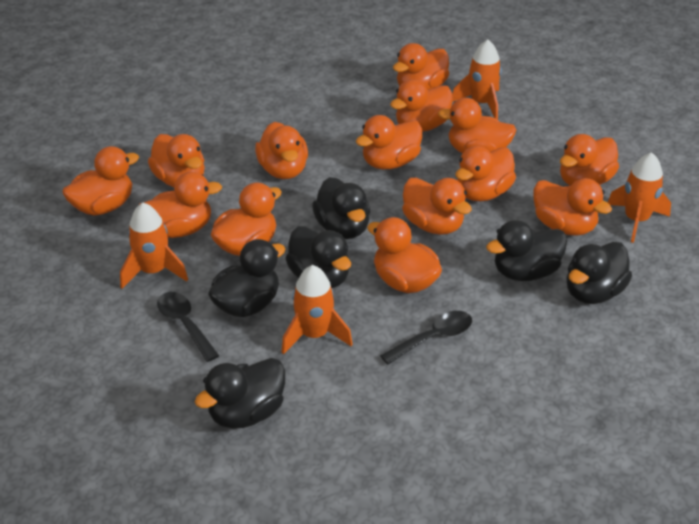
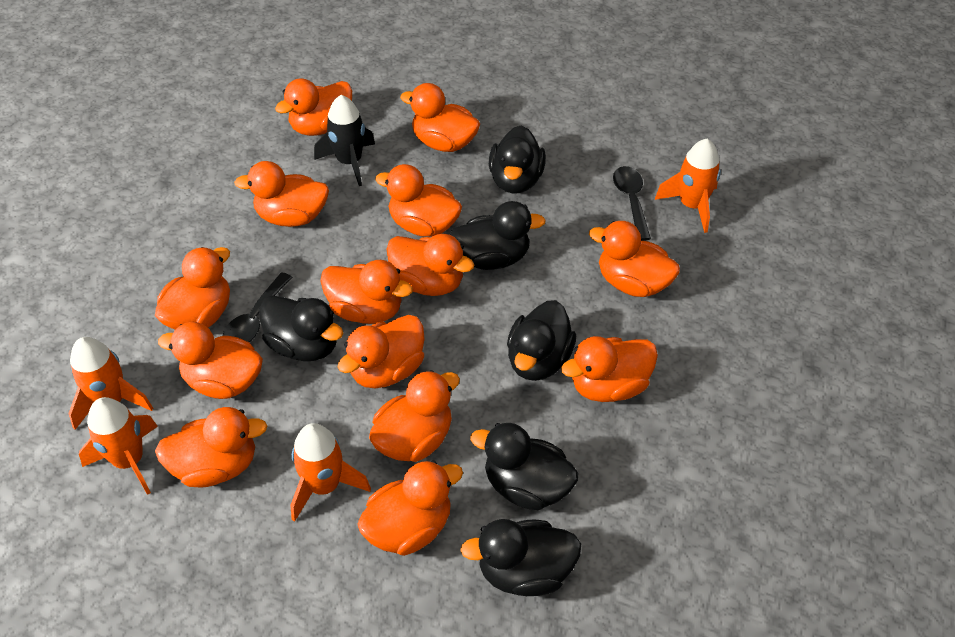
black rocket: 0 -> 1

